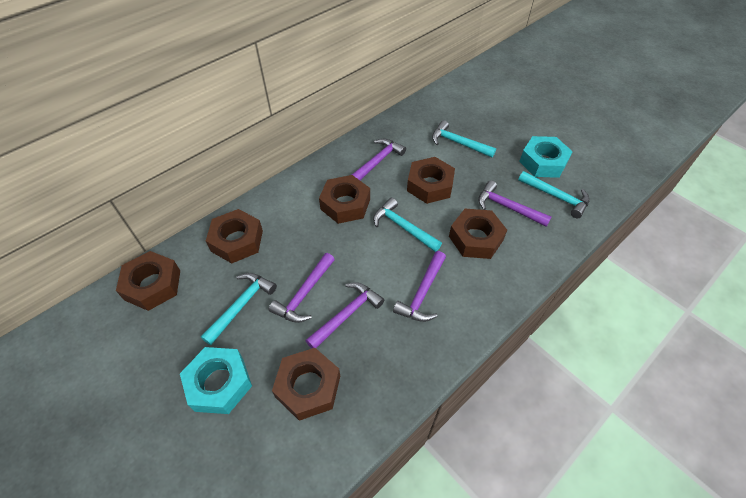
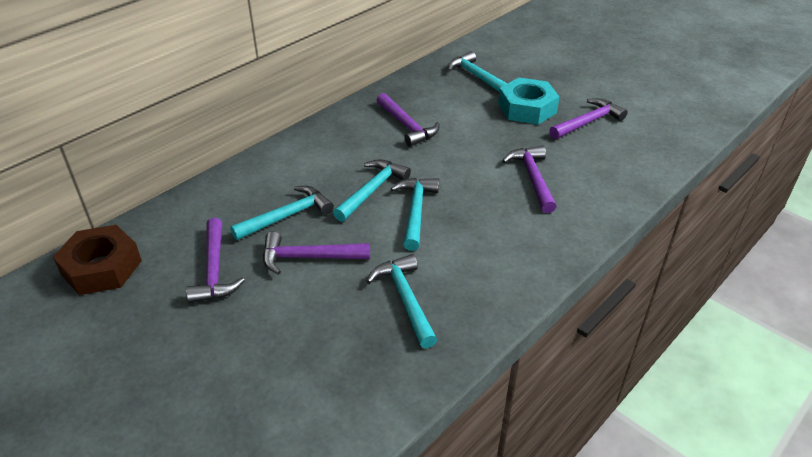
brown nut: 6 -> 1
turquoise hammer: 4 -> 5
turquoise nut: 2 -> 1

